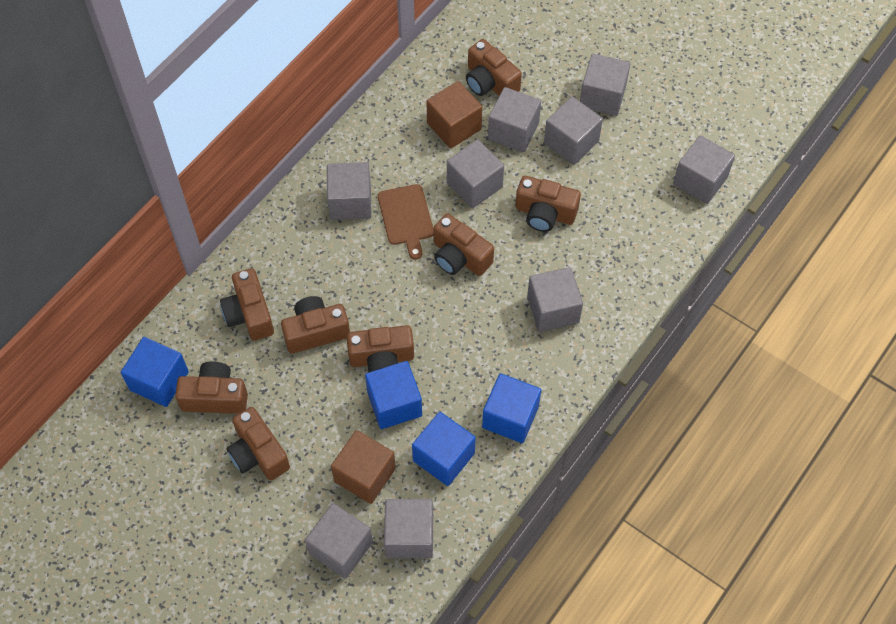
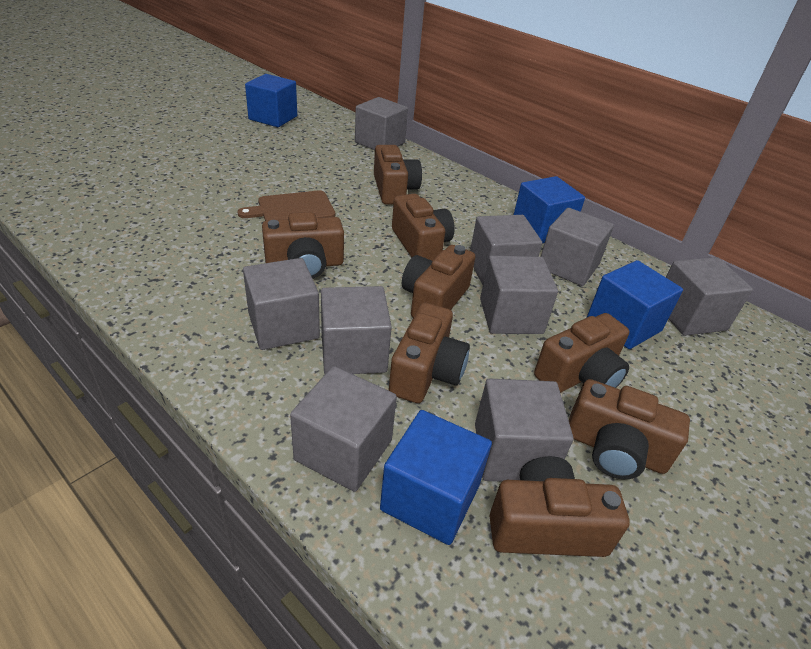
brown cube: 2 -> 0

